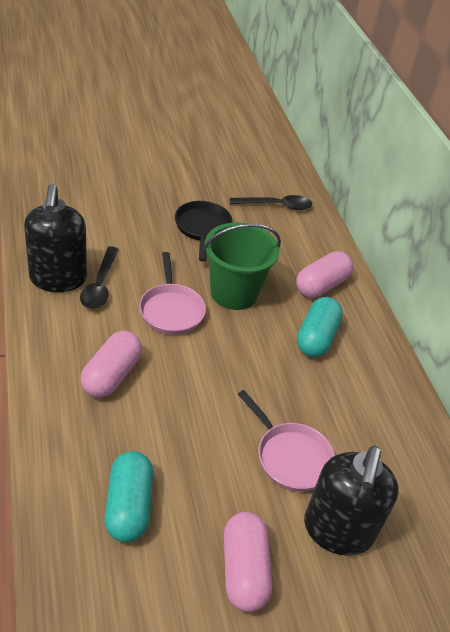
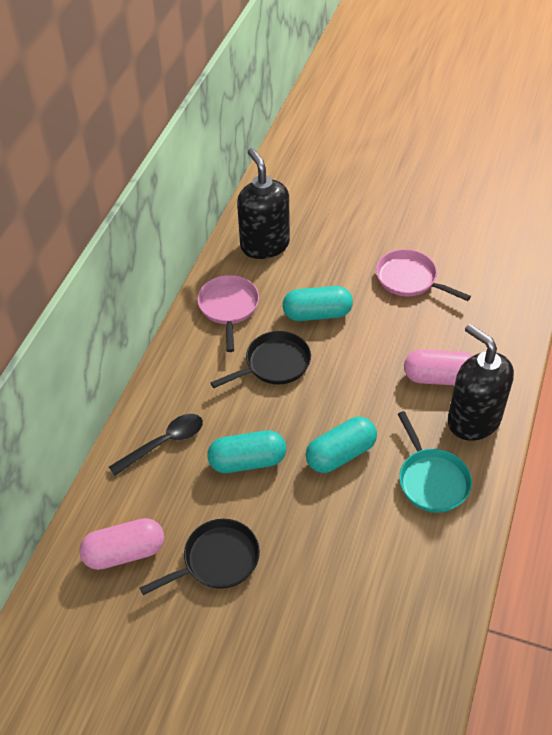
black pan: 1 -> 2
black spoon: 2 -> 1
green bucket: 1 -> 0
pink capsule: 3 -> 2
turquoise capsule: 2 -> 3
turquoise pan: 0 -> 1

